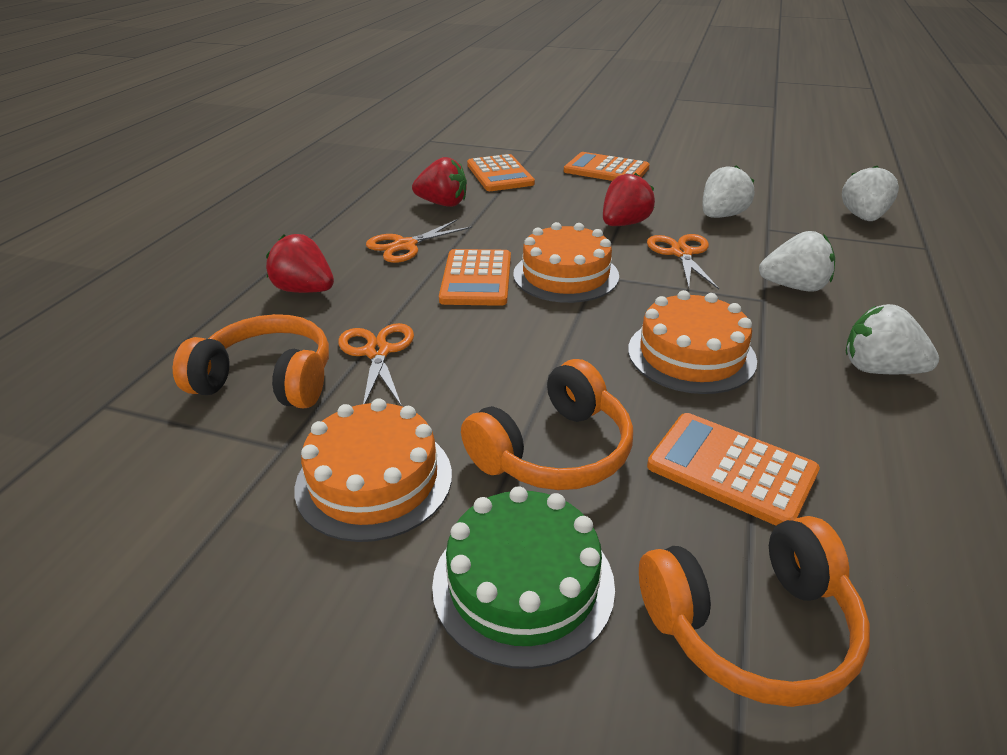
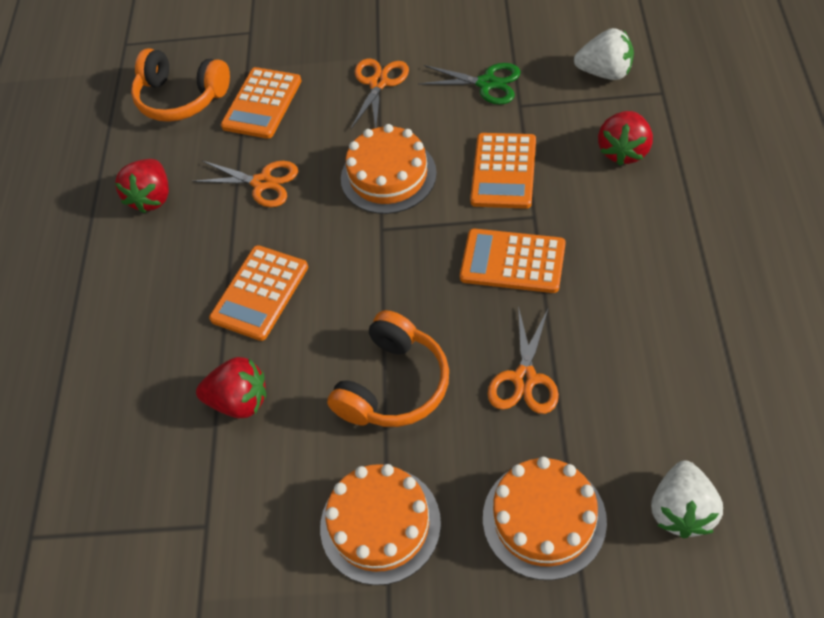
green cake: 1 -> 0
green scissors: 0 -> 1
orange headphones: 3 -> 2
white strawberry: 4 -> 2

